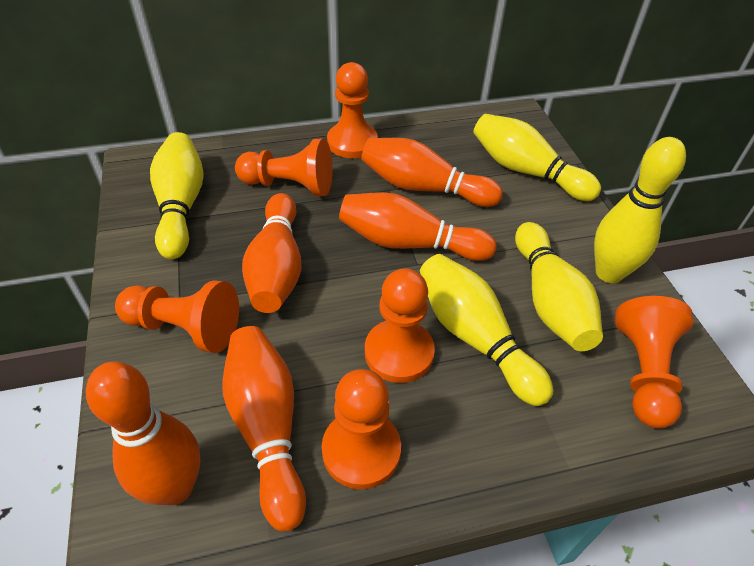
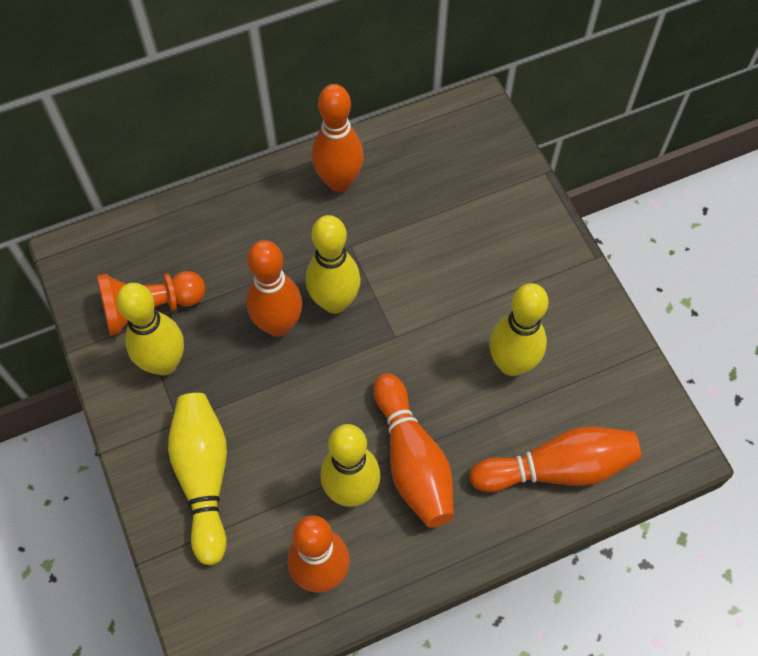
orange pawn: 6 -> 1

